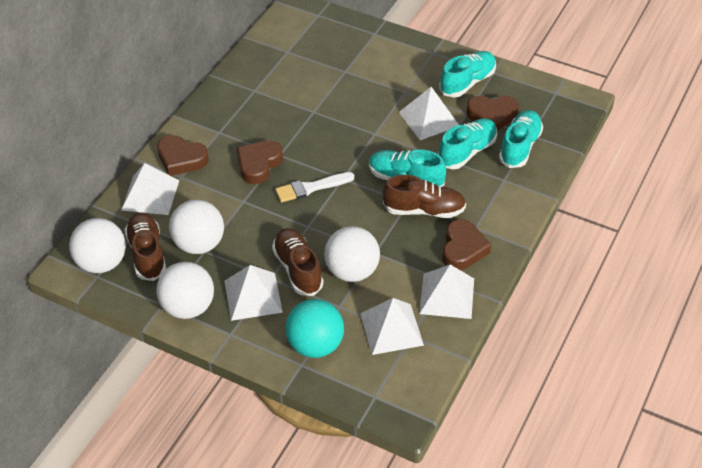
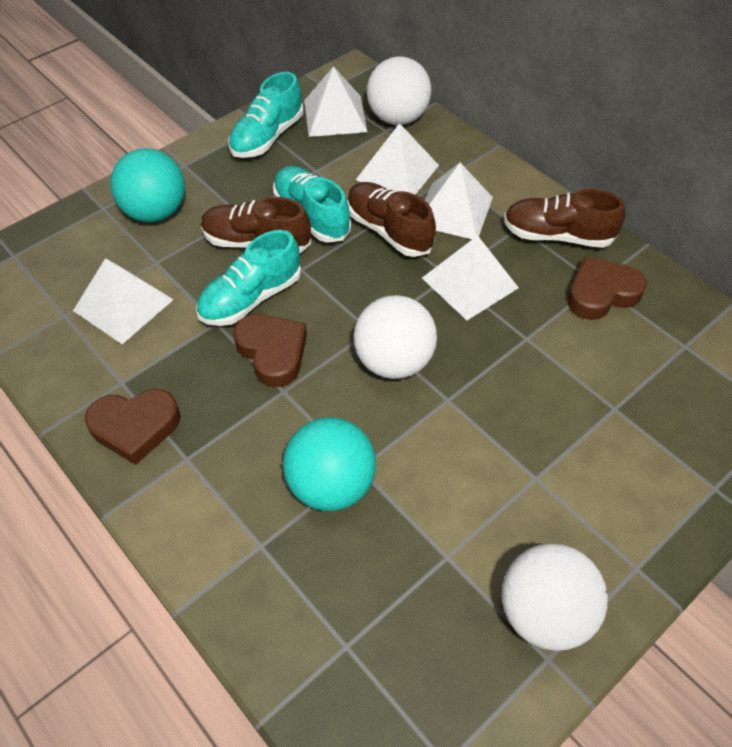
brown heart: 4 -> 3
turquoise ball: 1 -> 2
turquoise shoe: 4 -> 3
white ball: 4 -> 3
white brush: 1 -> 0

